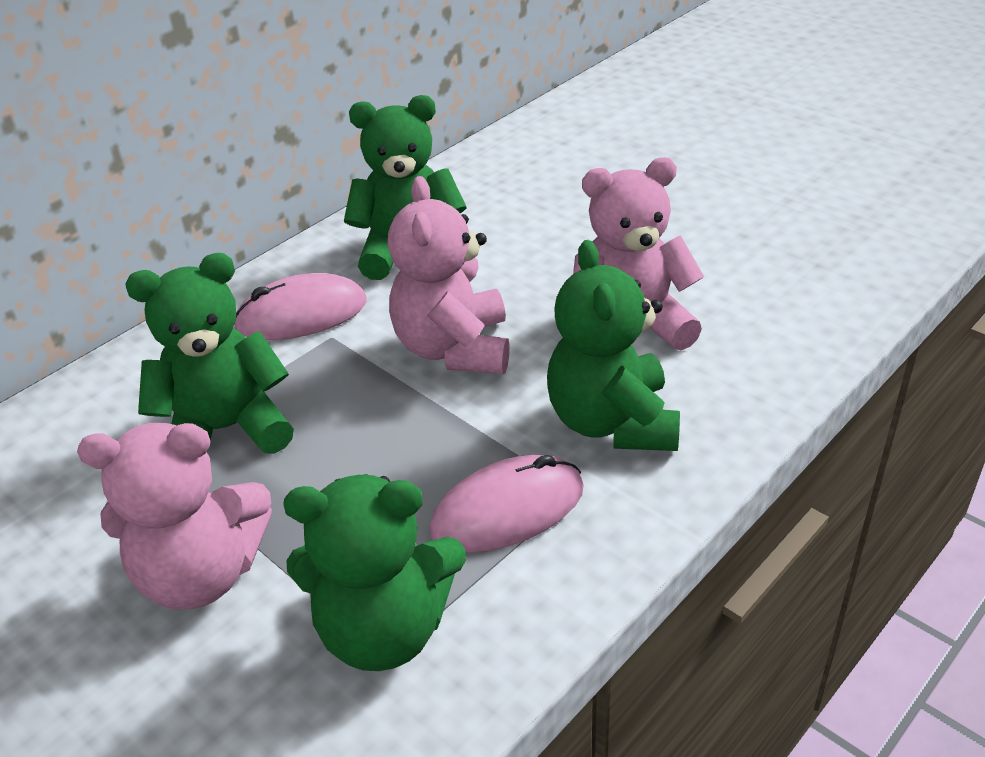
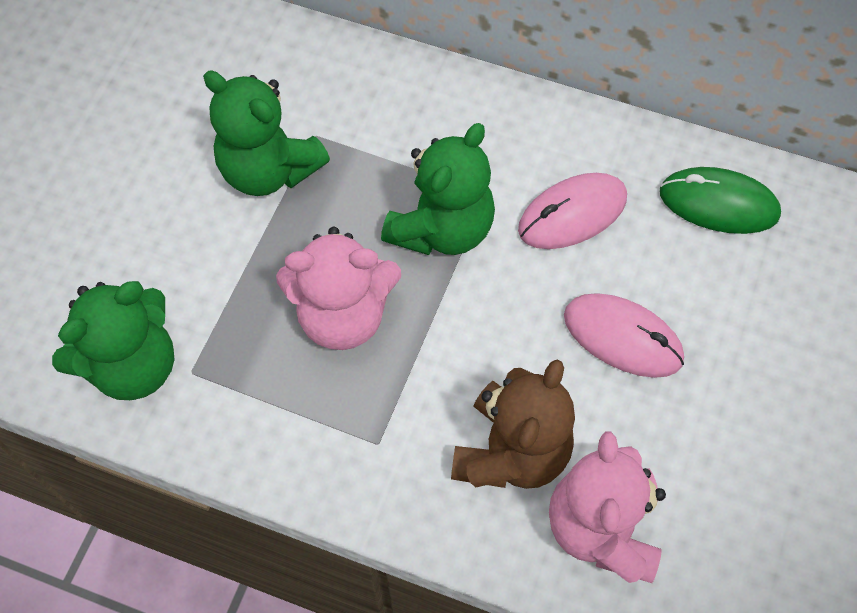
brown teddy bear: 0 -> 1
green mouse: 0 -> 1
green teddy bear: 4 -> 3
pink teddy bear: 3 -> 2

